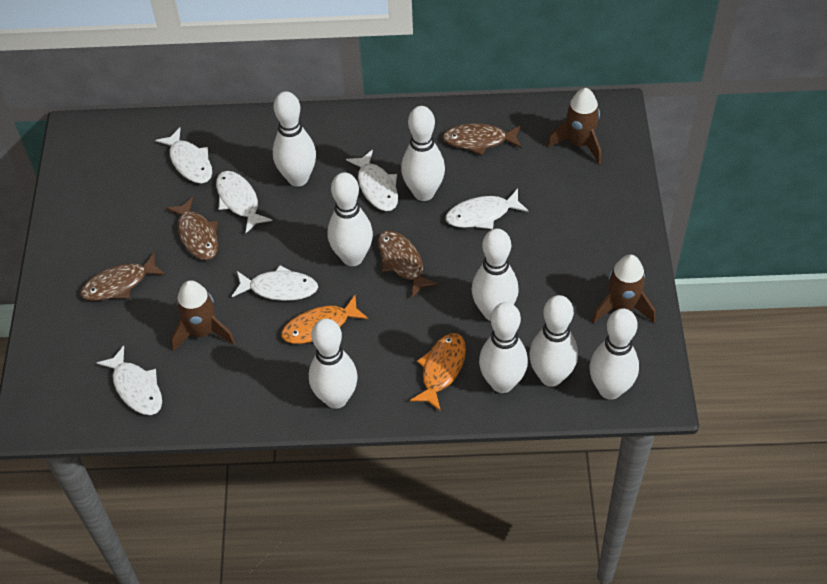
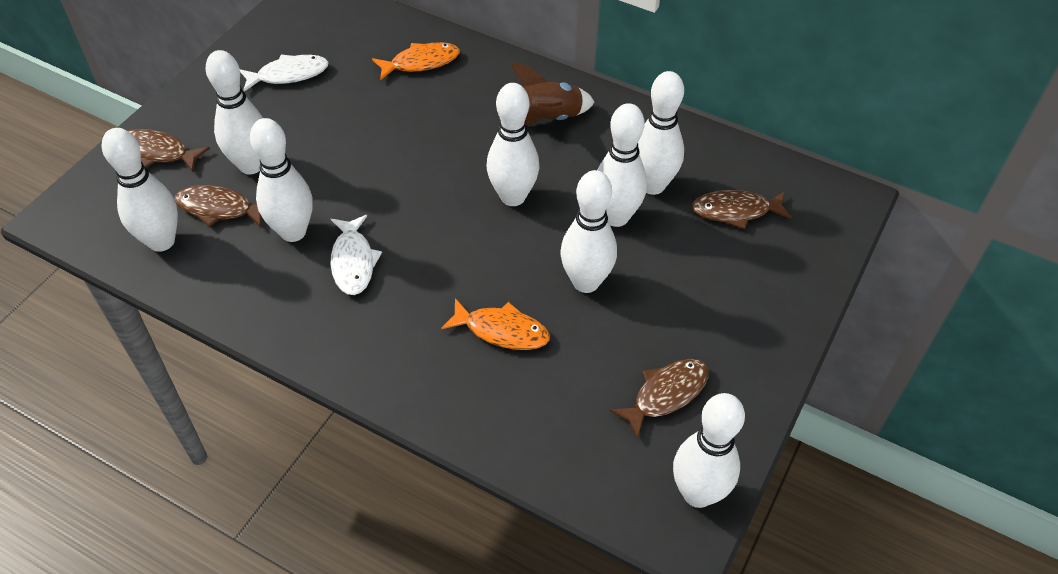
brown rocket: 3 -> 1
white fish: 6 -> 2

